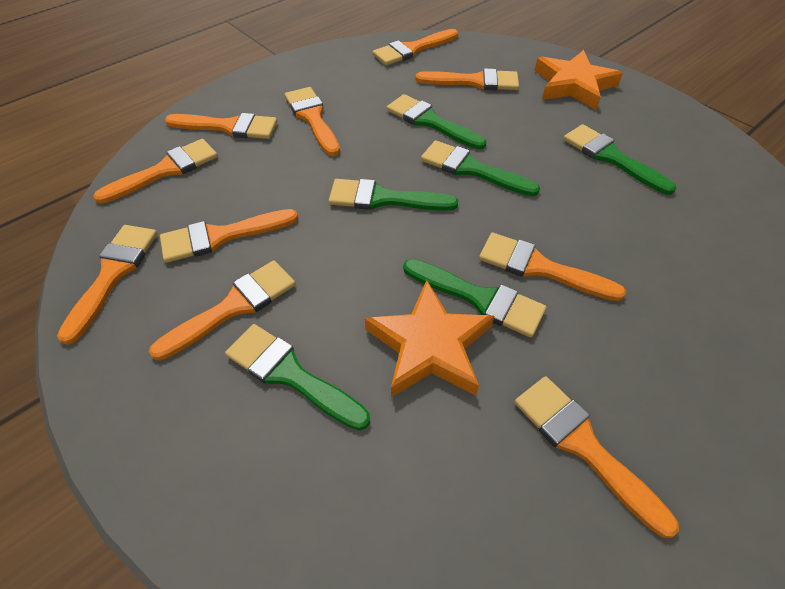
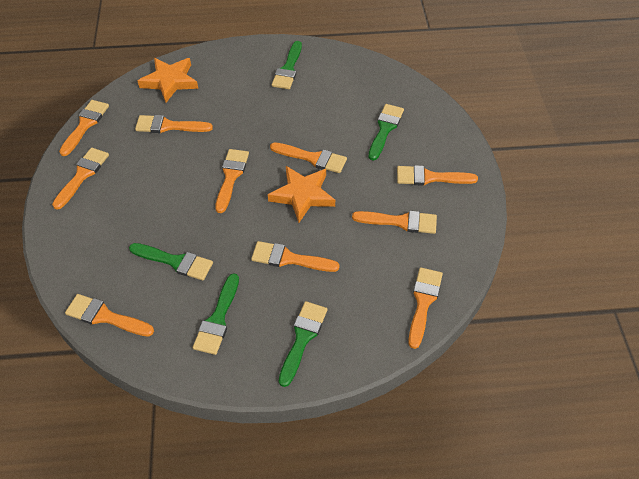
green brush: 6 -> 5

